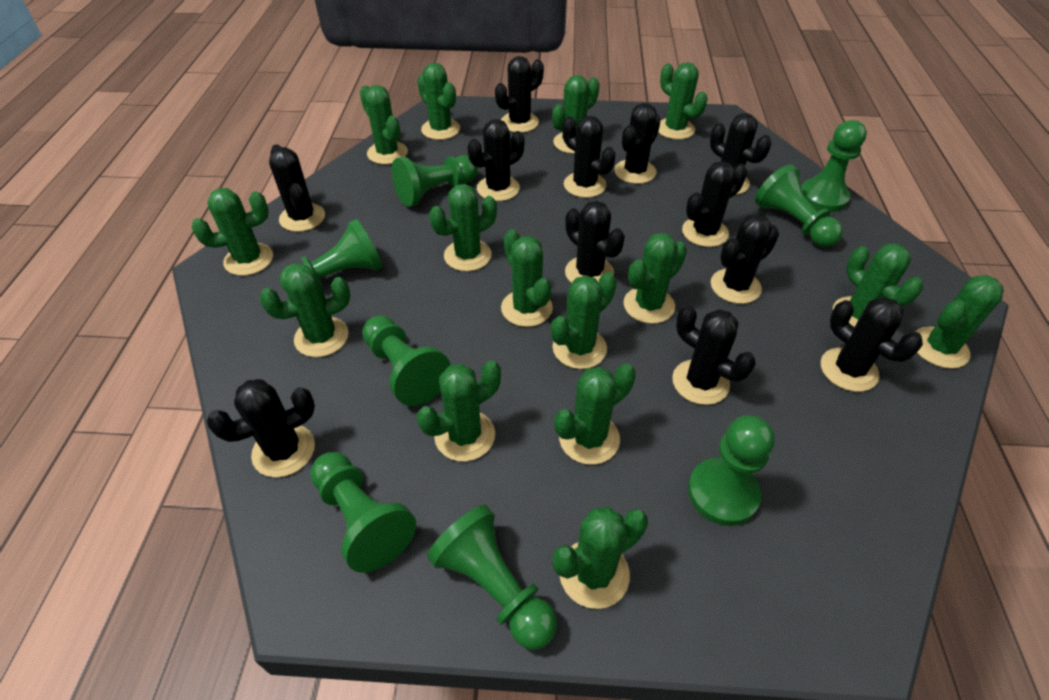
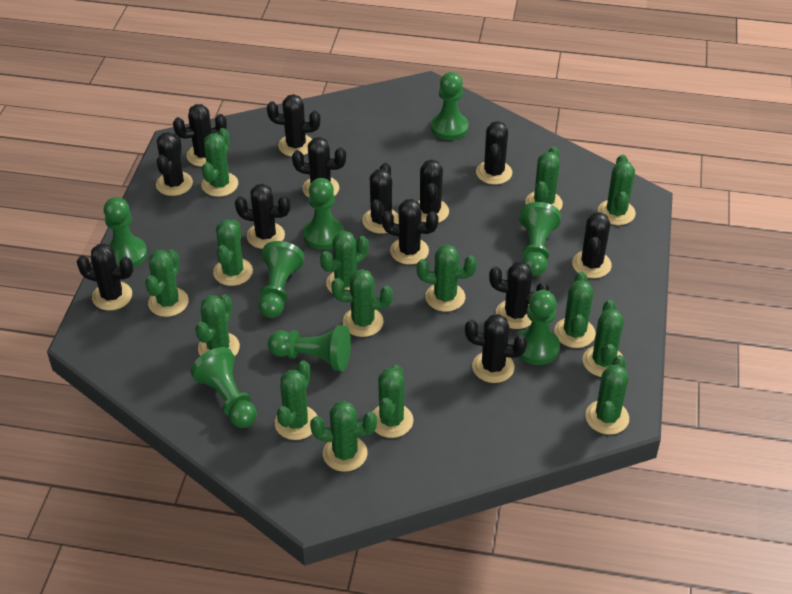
black cactus: 12 -> 13

